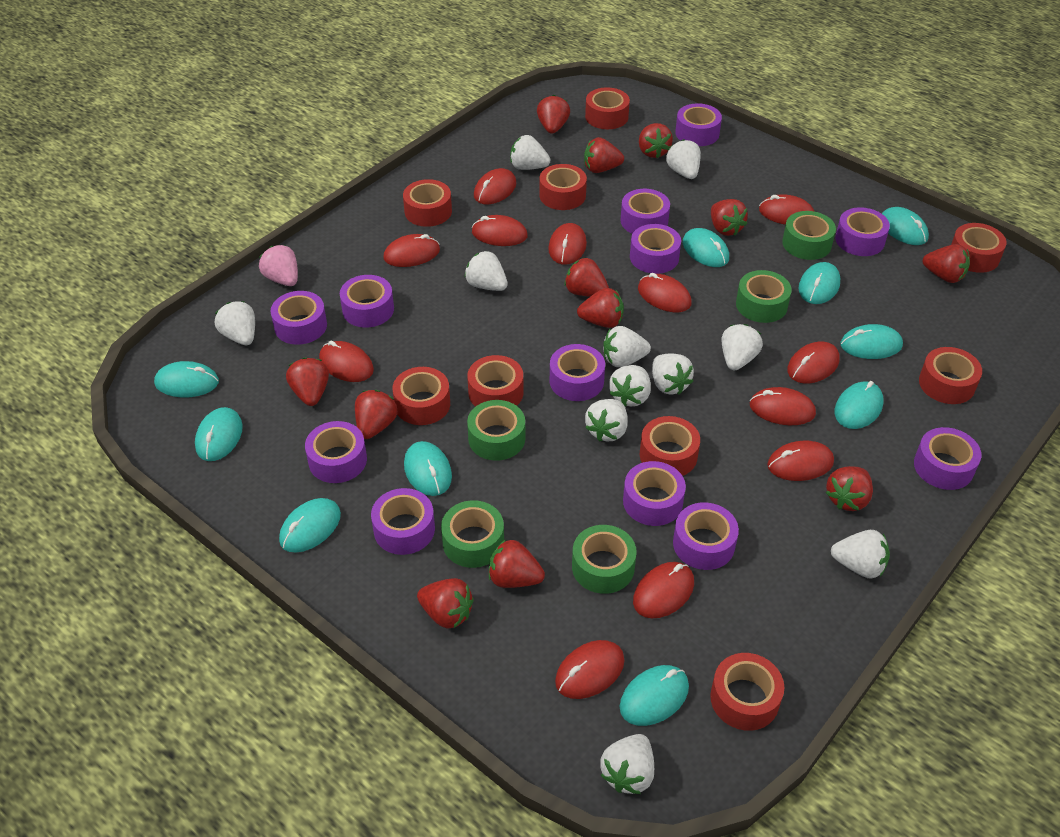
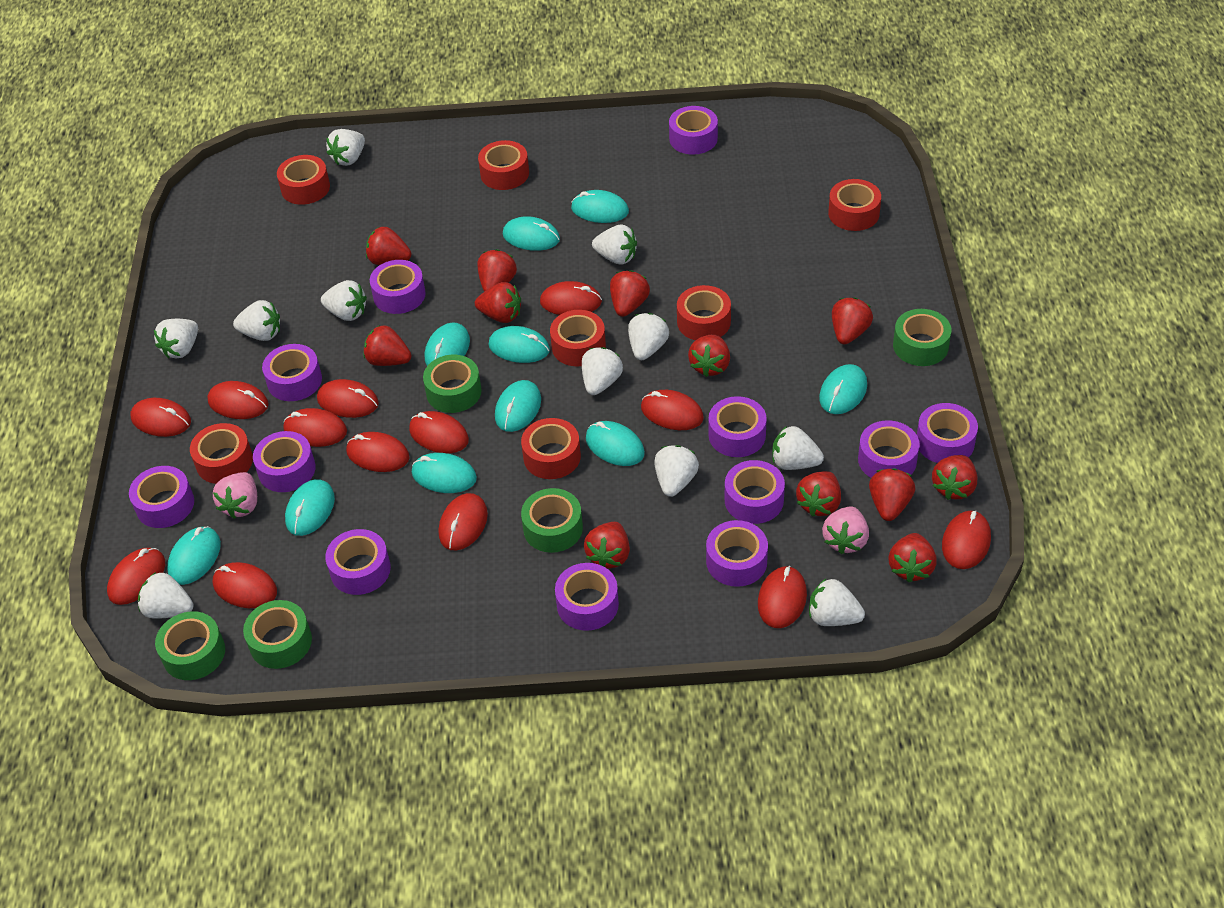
pink strawberry: 1 -> 2
red mouse: 12 -> 13
red tape: 9 -> 7

